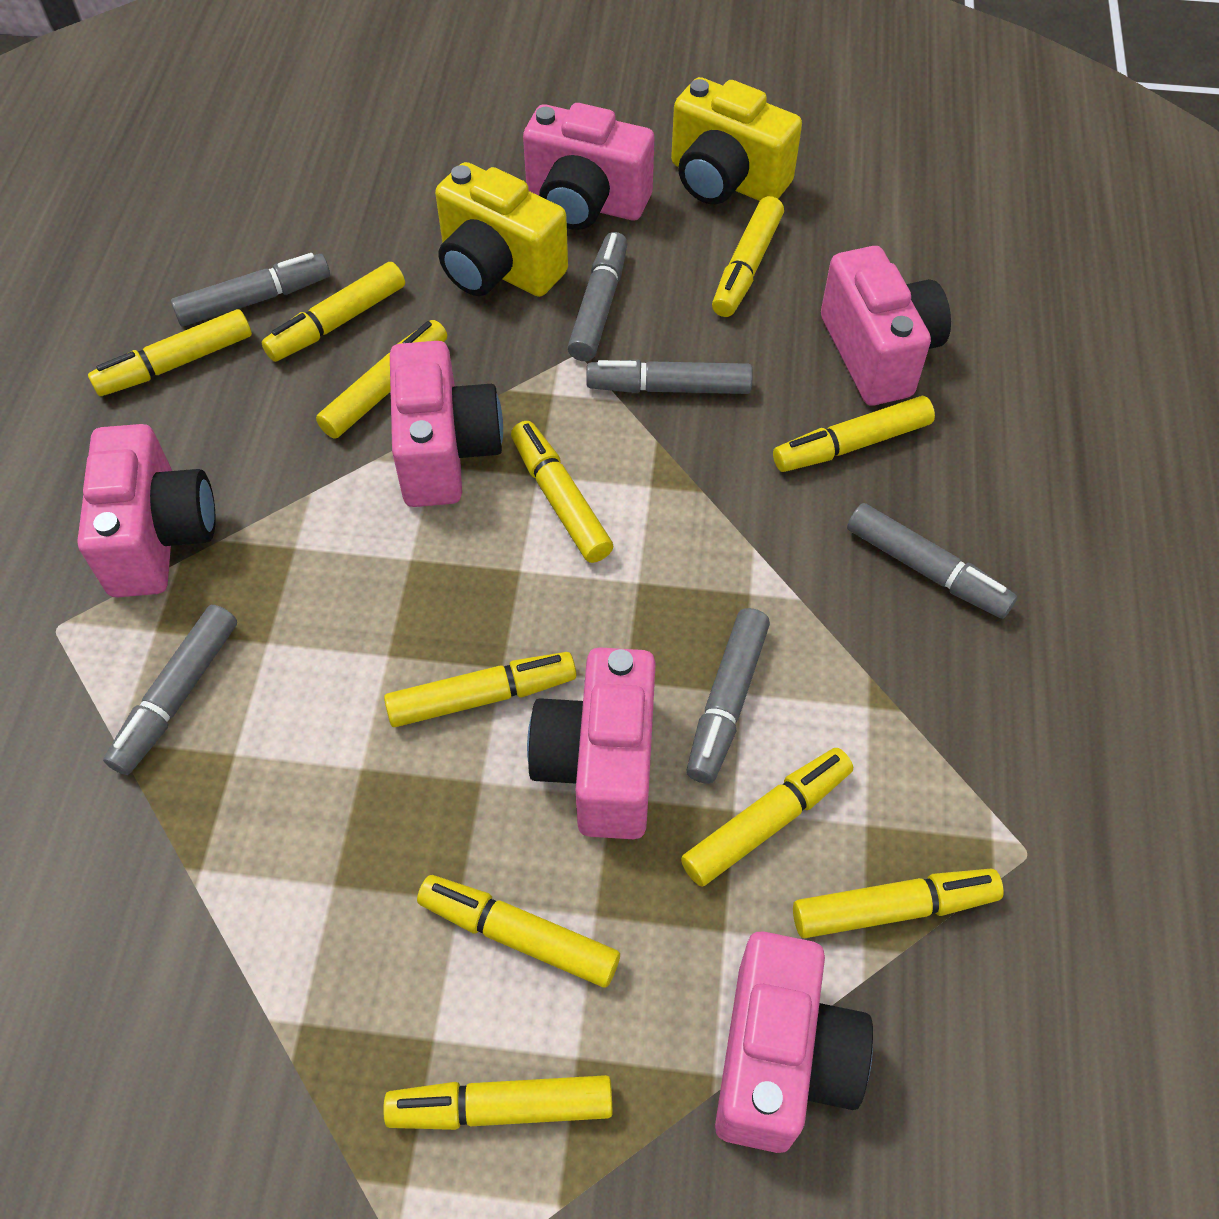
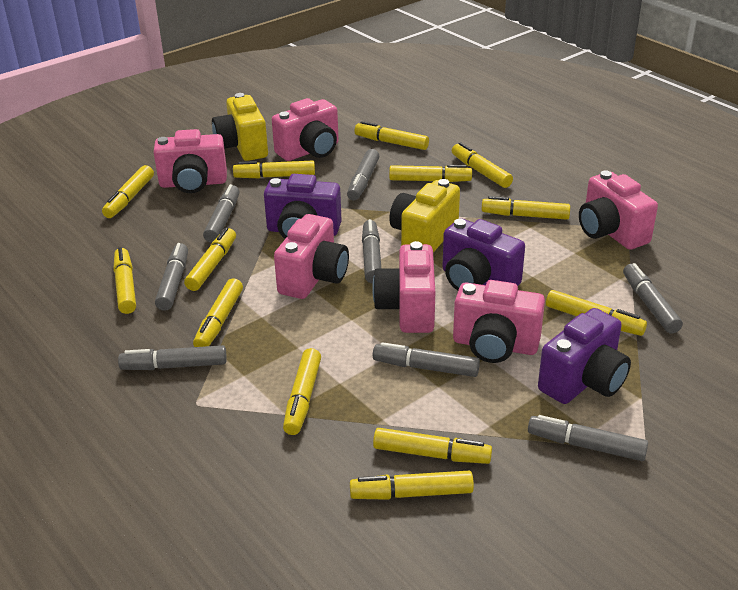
grey marker: 6 -> 8
purple camera: 0 -> 3
yellow marker: 11 -> 13

